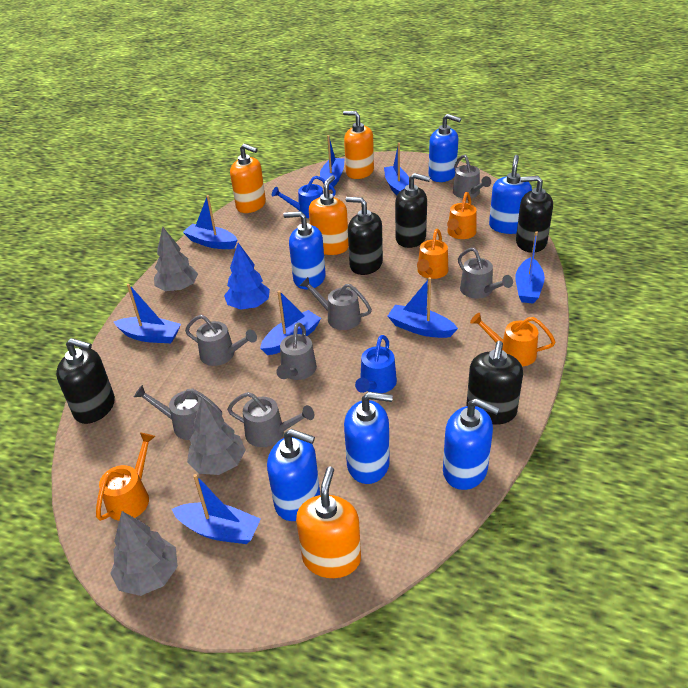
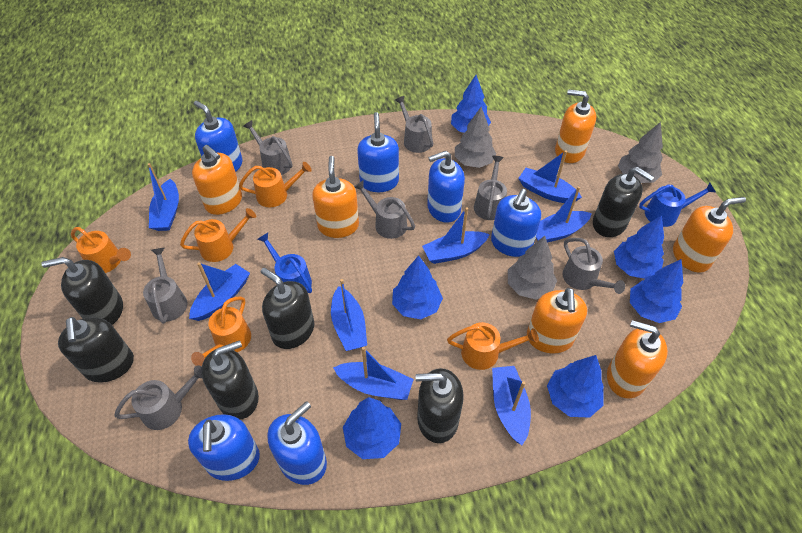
black soap dispenser: 5 -> 6
blue tree: 1 -> 6
orange soap dispenser: 4 -> 6
orange watering can: 4 -> 5

